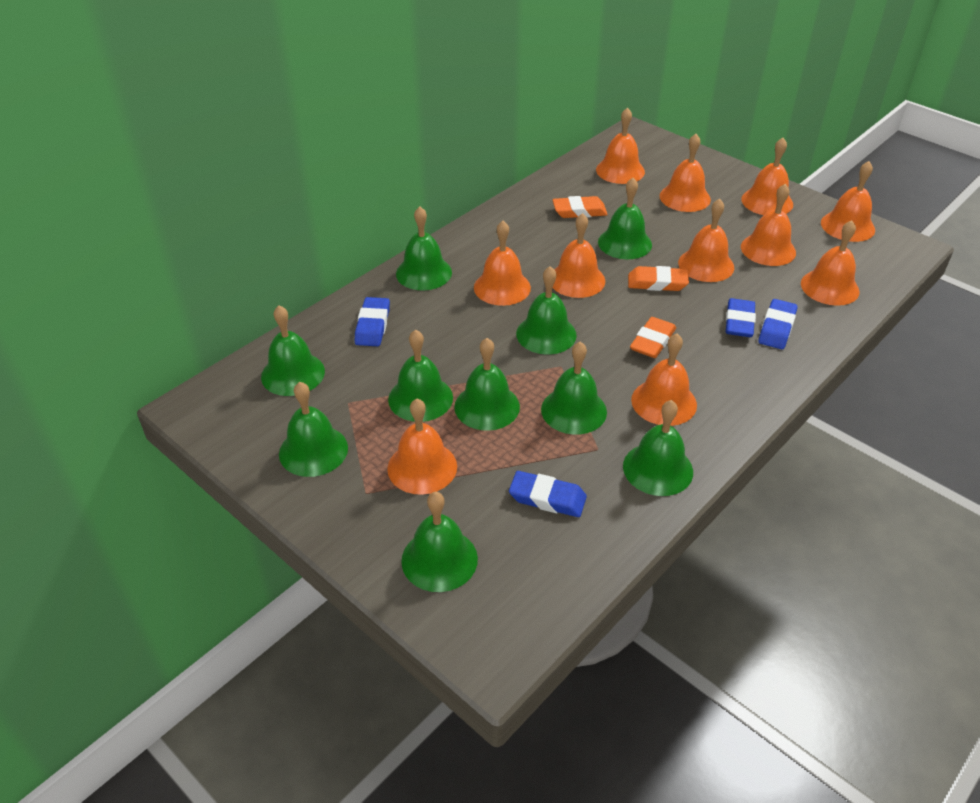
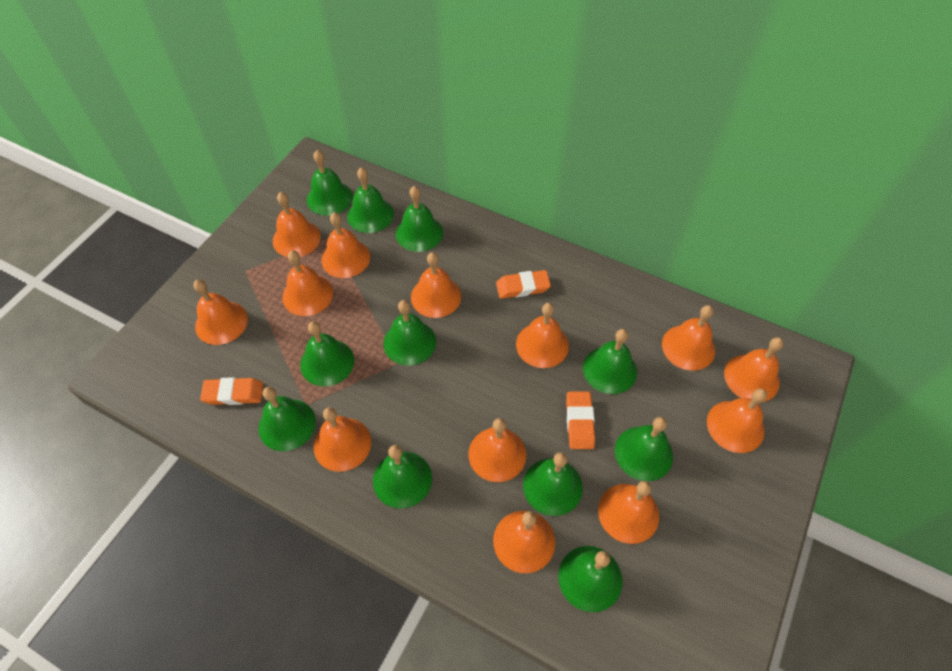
blue eraser: 4 -> 0
green bell: 10 -> 11
orange bell: 11 -> 13

